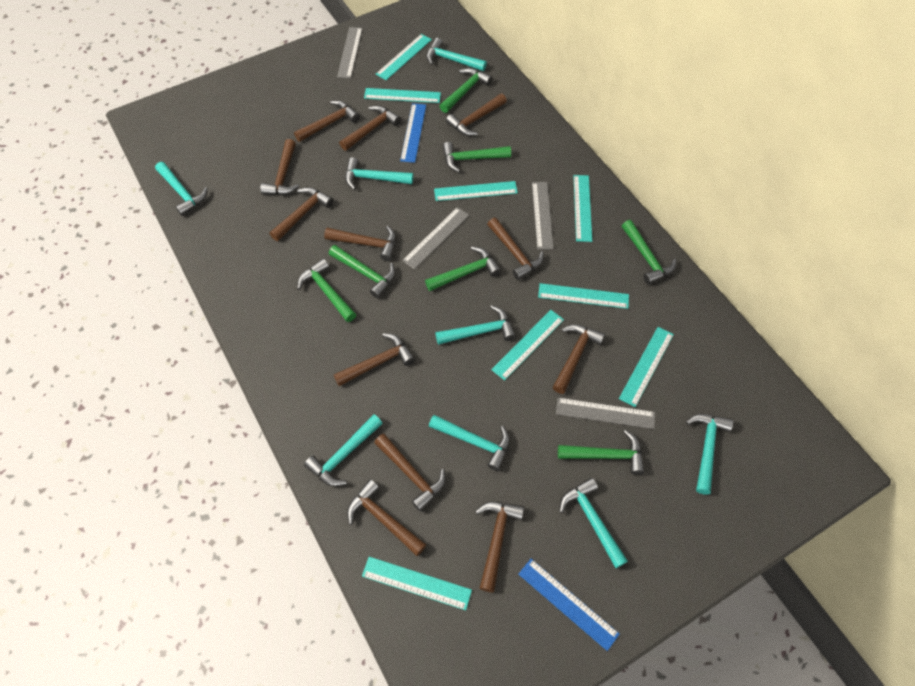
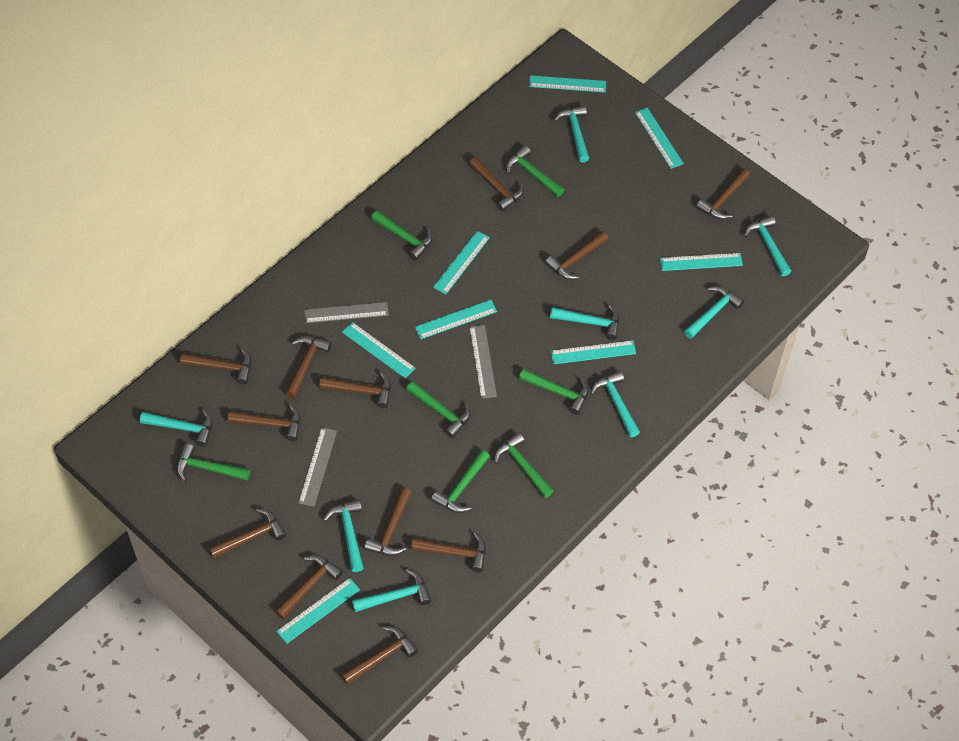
blue ruler: 2 -> 0
grey ruler: 4 -> 3

